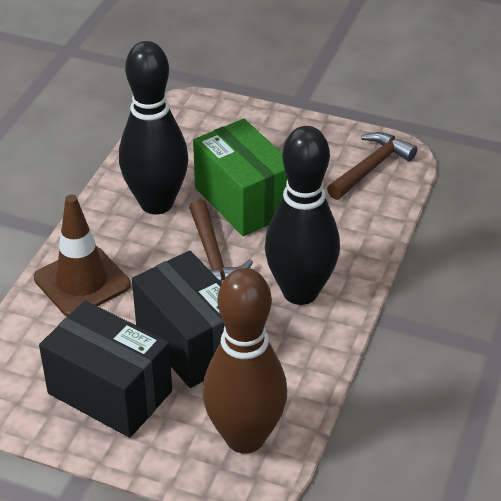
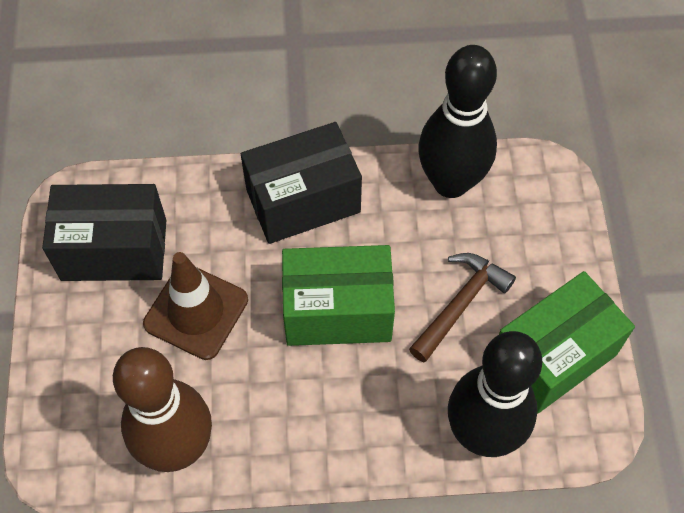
brown hammer: 2 -> 1
green box: 1 -> 2

